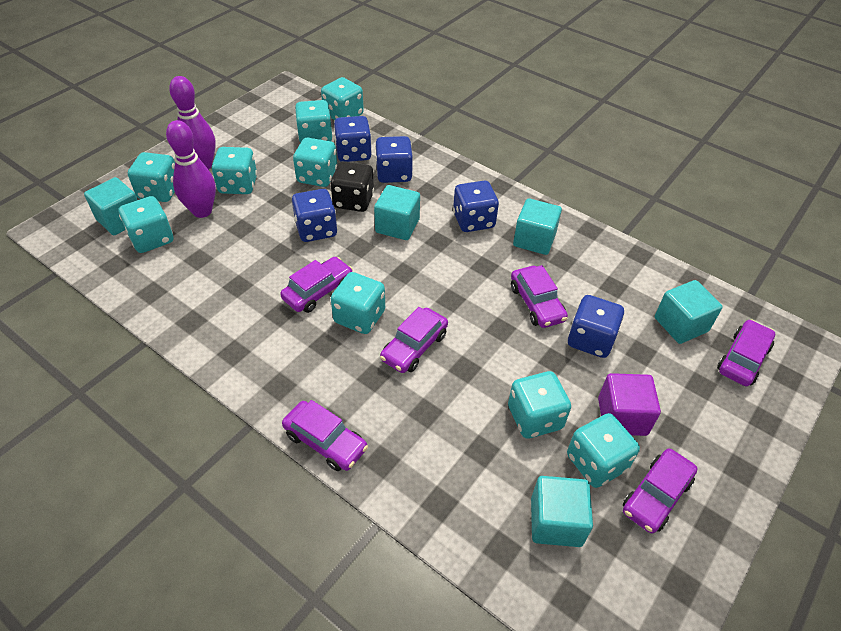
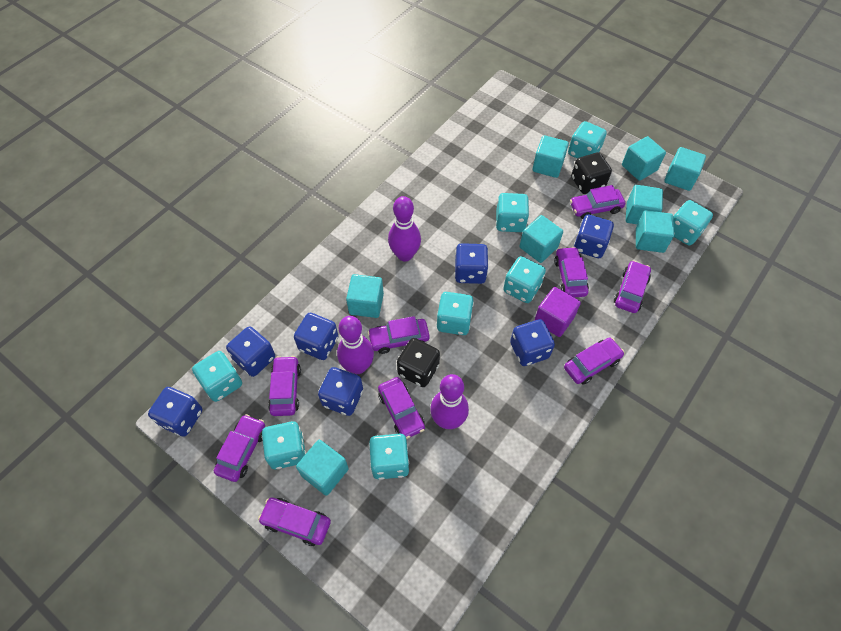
black dice: 1 -> 2
blue dice: 5 -> 7
purple bowling pin: 2 -> 3
purple car: 6 -> 9
turquoise cube: 5 -> 8
turquoise dice: 9 -> 8

